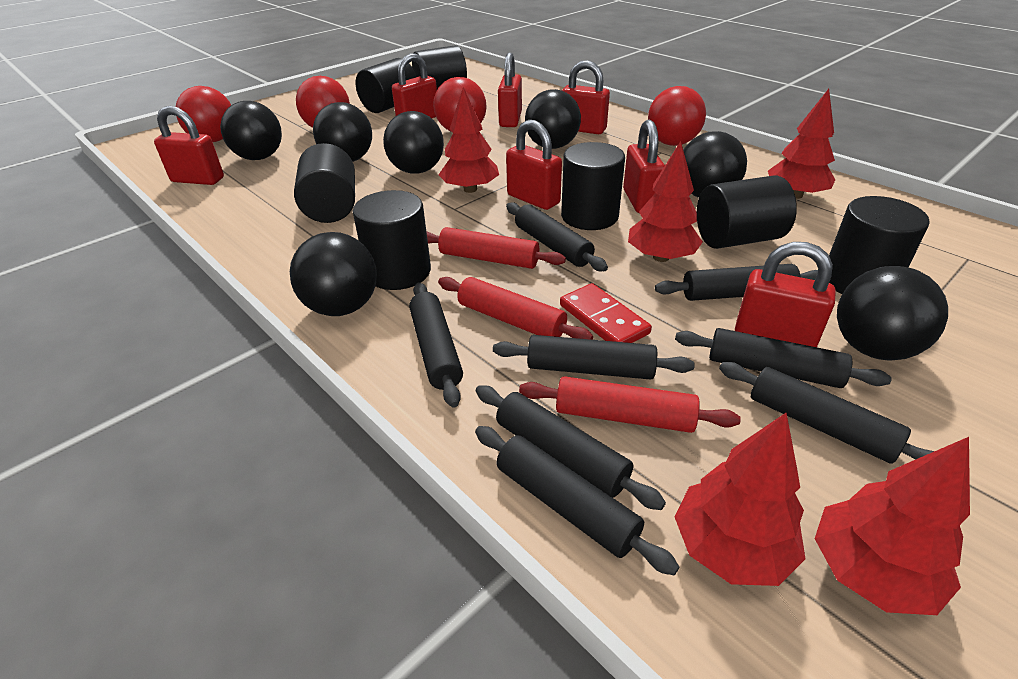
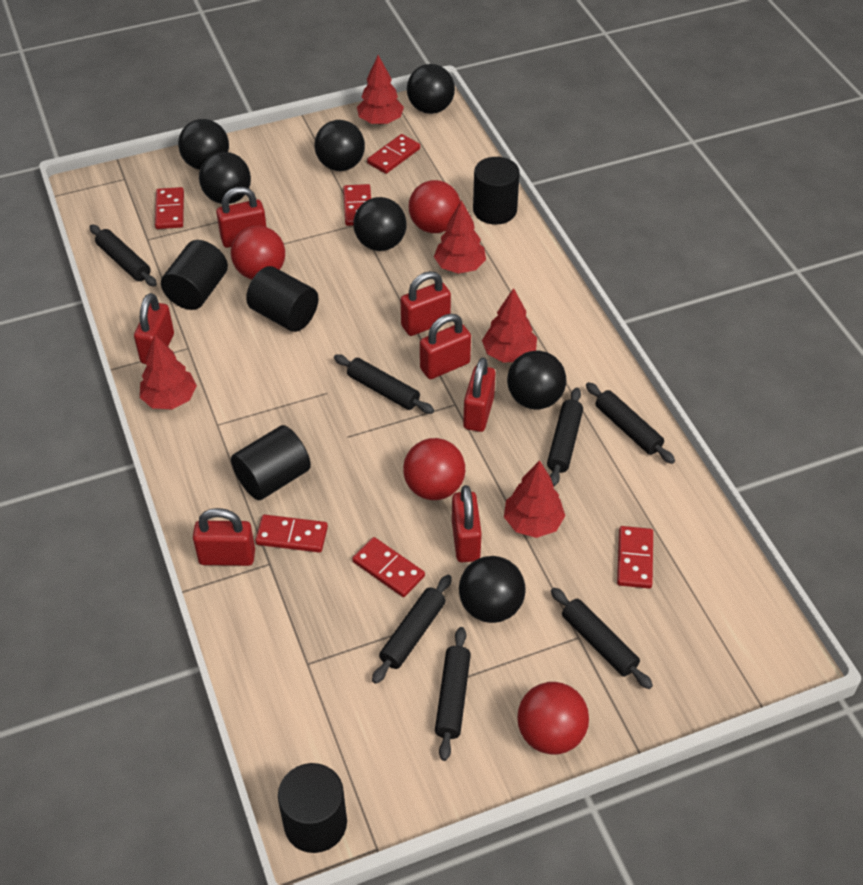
black cylinder: 7 -> 5
black rolling pin: 8 -> 7
red domino: 1 -> 6
red rolling pin: 3 -> 0

